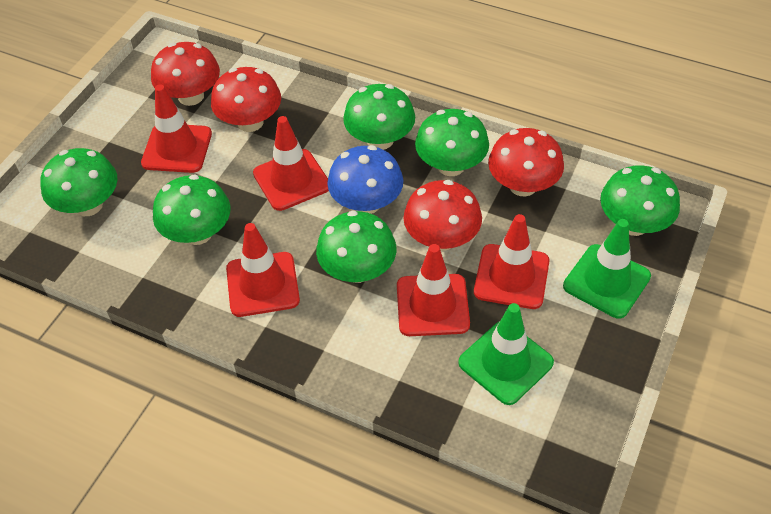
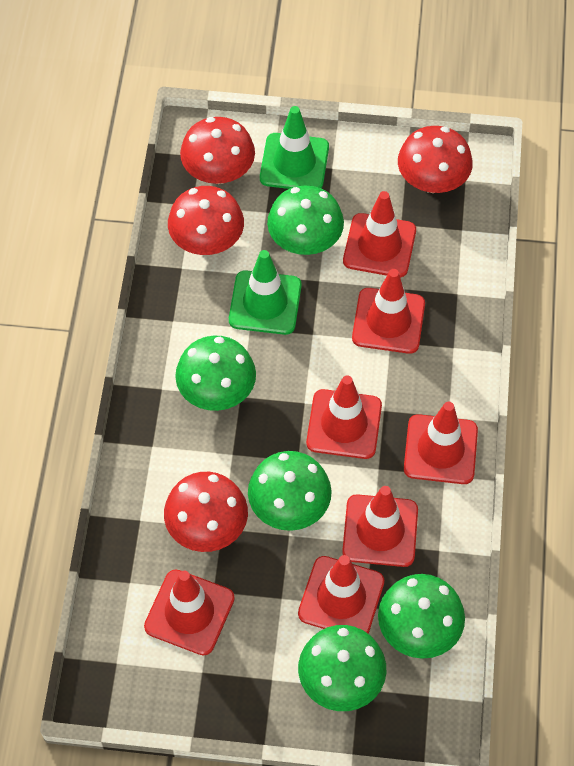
blue mushroom: 1 -> 0
green mushroom: 6 -> 5
red traffic cone: 5 -> 7

